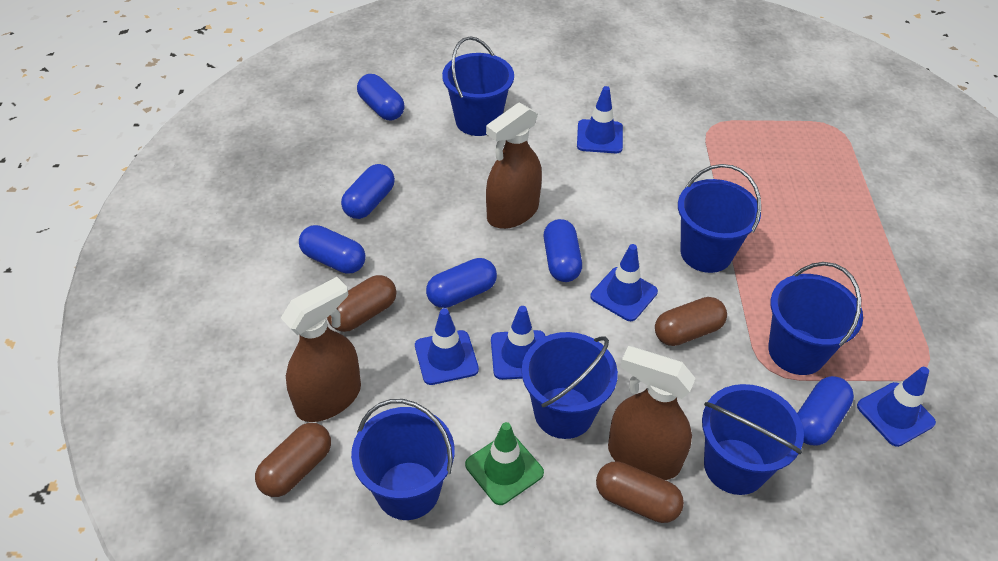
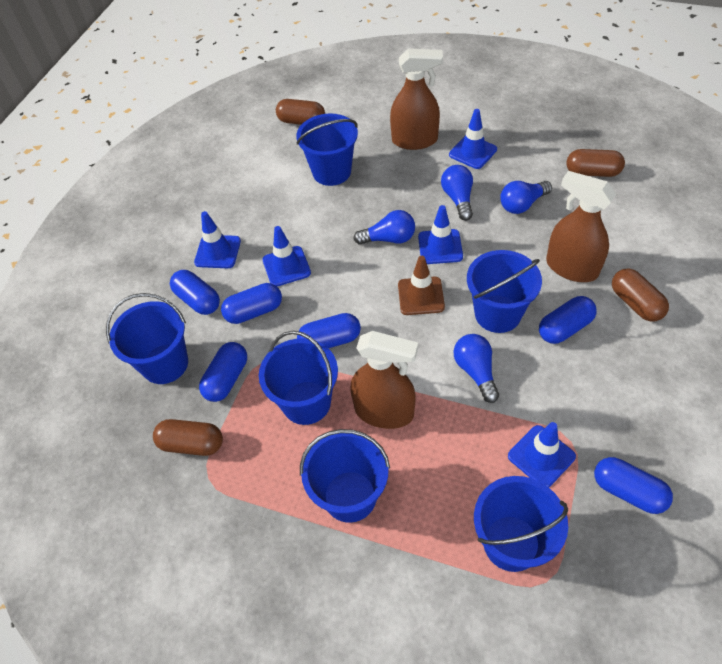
blue light bulb: 0 -> 4
brown traffic cone: 0 -> 1
green traffic cone: 1 -> 0

